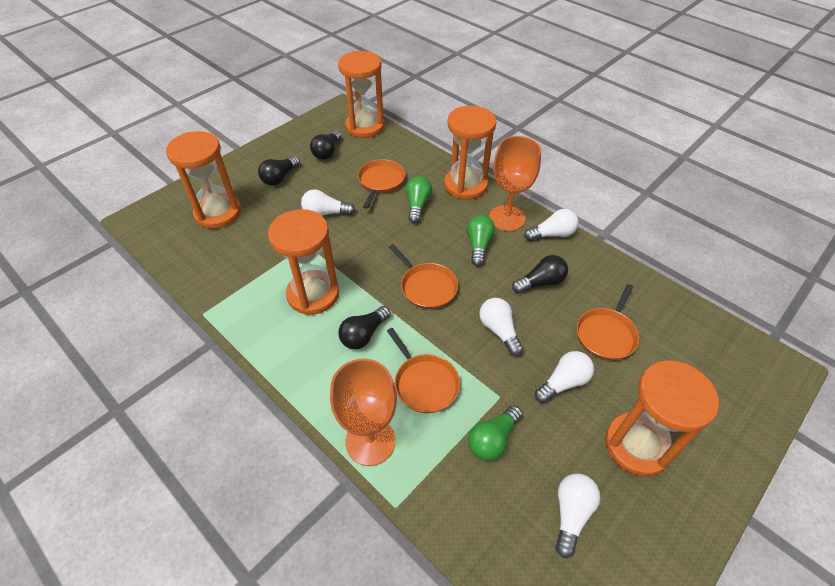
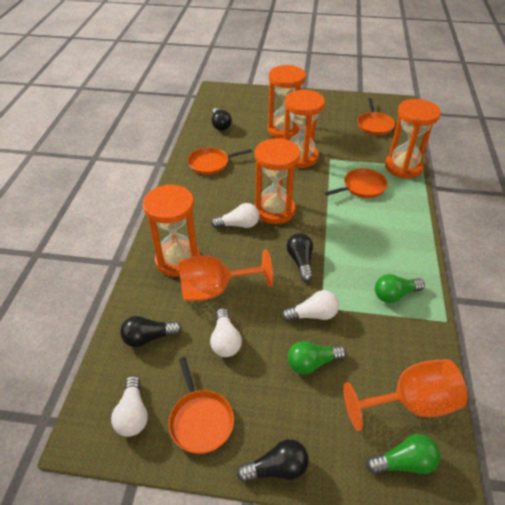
white light bulb: 5 -> 4

